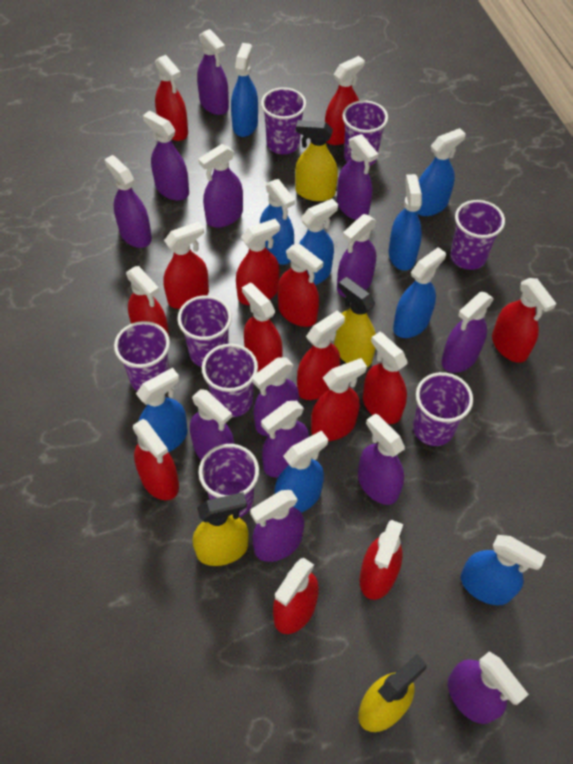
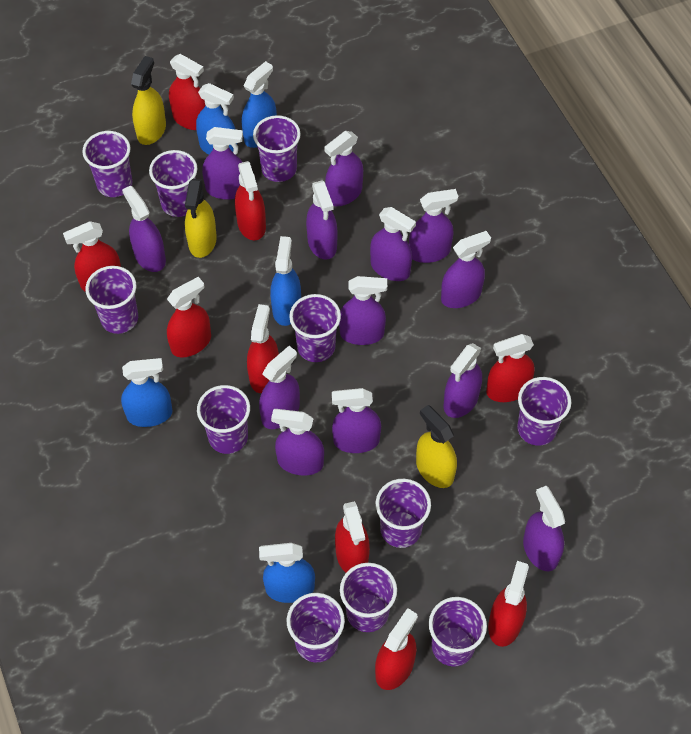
blue spray bottle: 9 -> 5
purple cup: 8 -> 11
red spray bottle: 14 -> 9
yellow spray bottle: 4 -> 3

